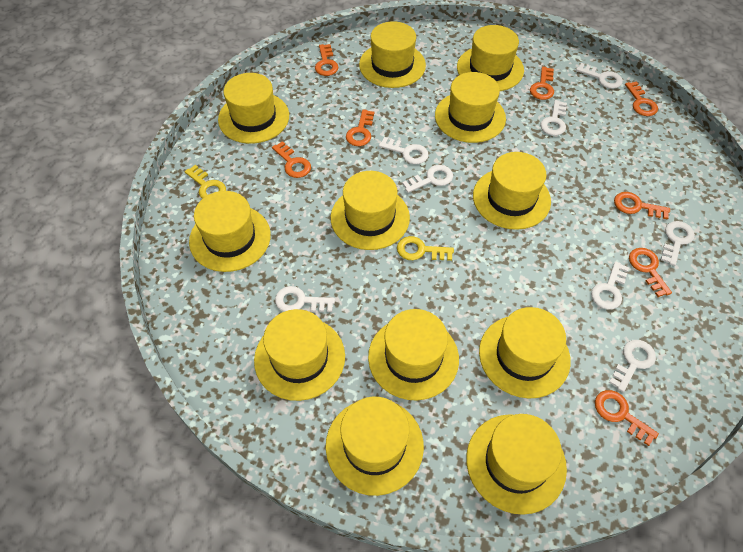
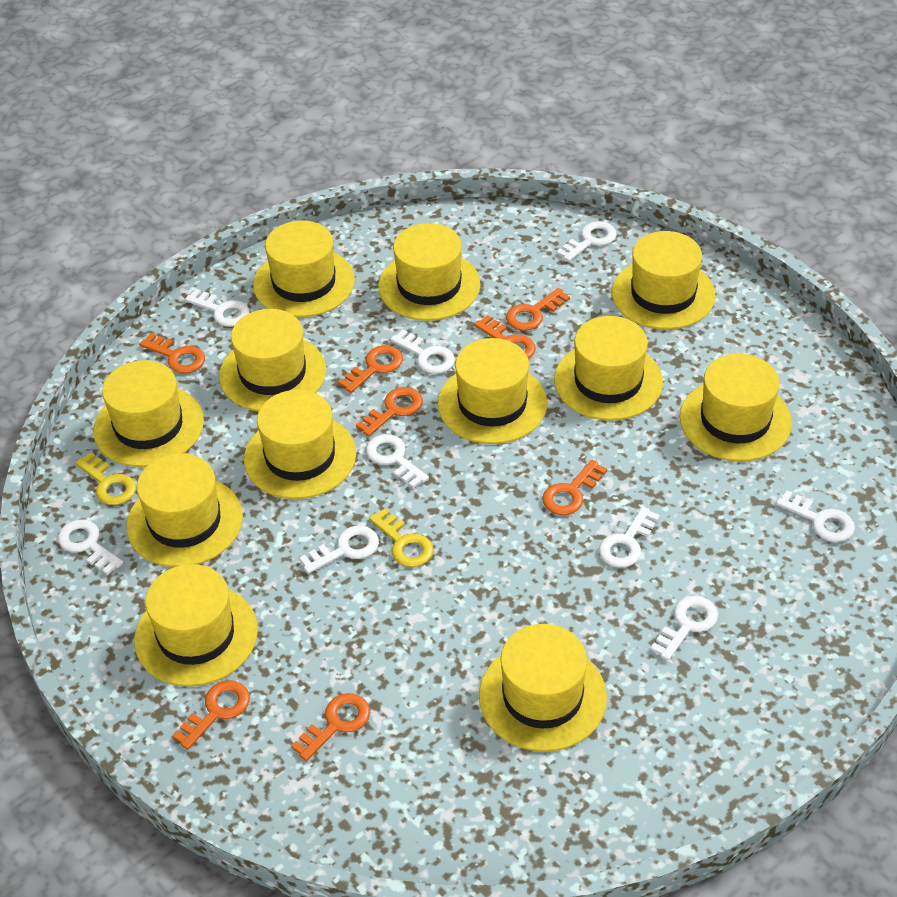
white key: 8 -> 9

